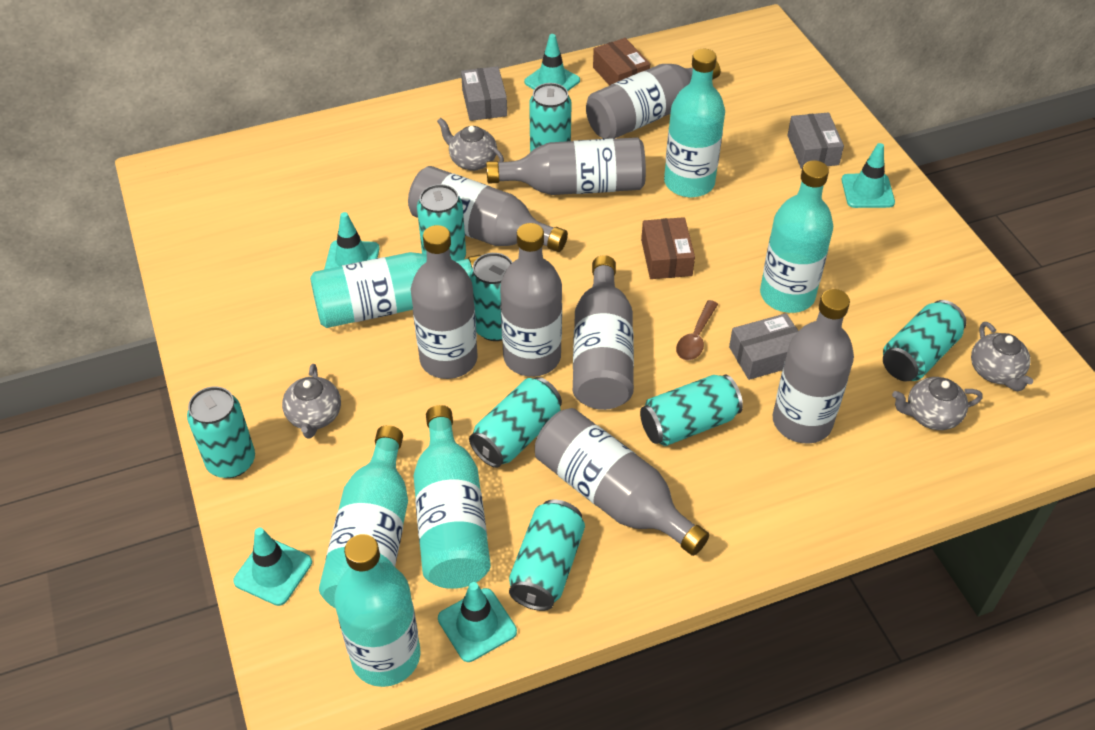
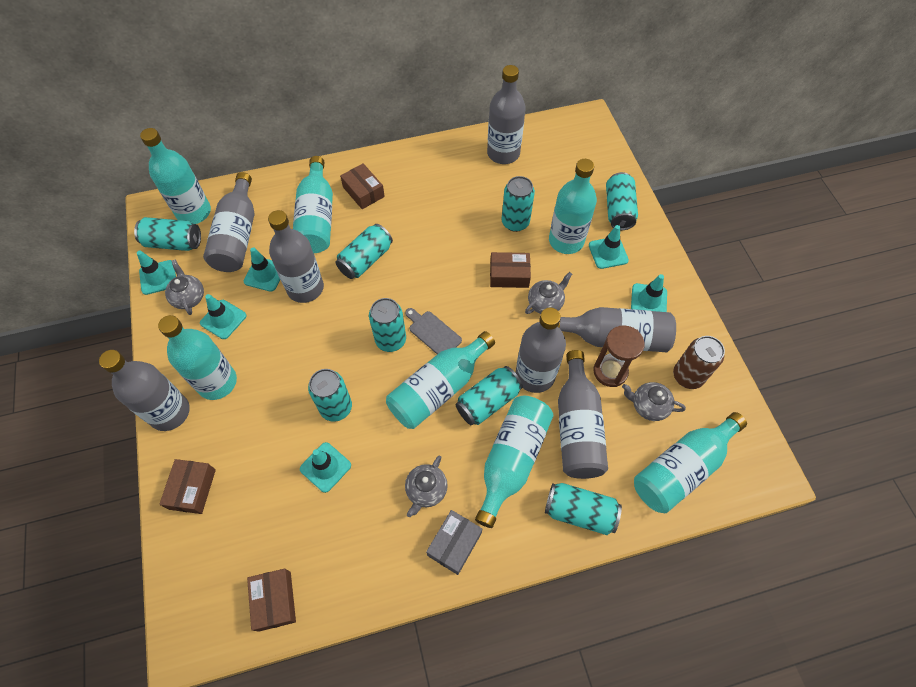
brown box: 2 -> 4
brown can: 0 -> 1
brown hourglass: 0 -> 1
brown spoon: 1 -> 0
grey bottle: 8 -> 7
grey box: 3 -> 1
grey cutting board: 0 -> 1
turquoise bottle: 6 -> 7
turquoise traffic cone: 5 -> 6

